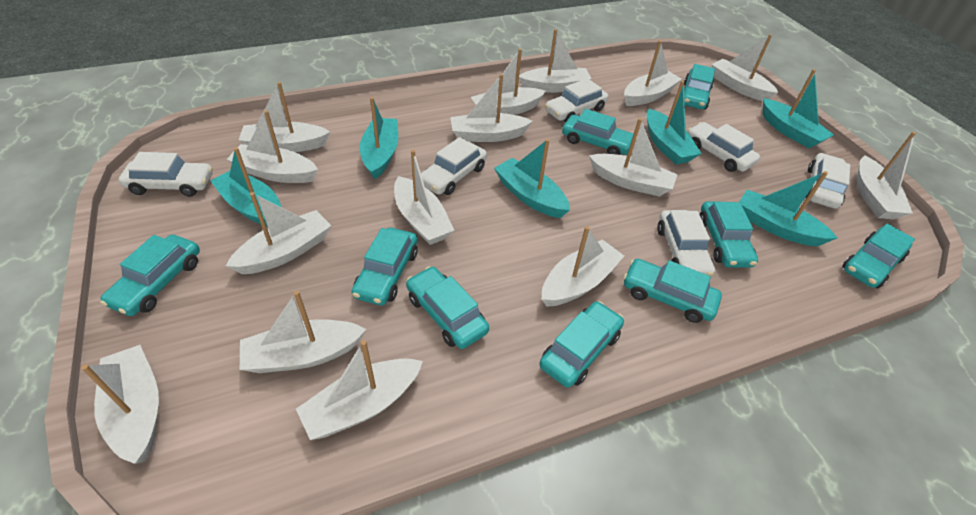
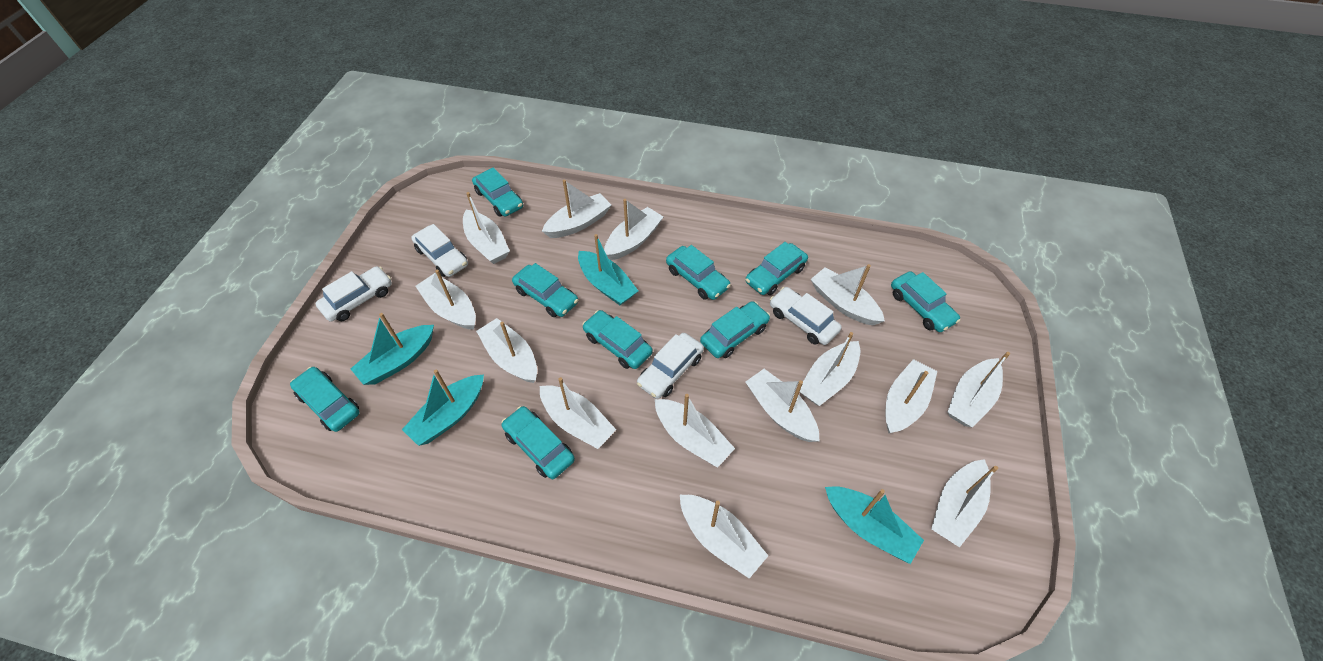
turquoise boat: 6 -> 4
white boat: 15 -> 14
white car: 6 -> 4

